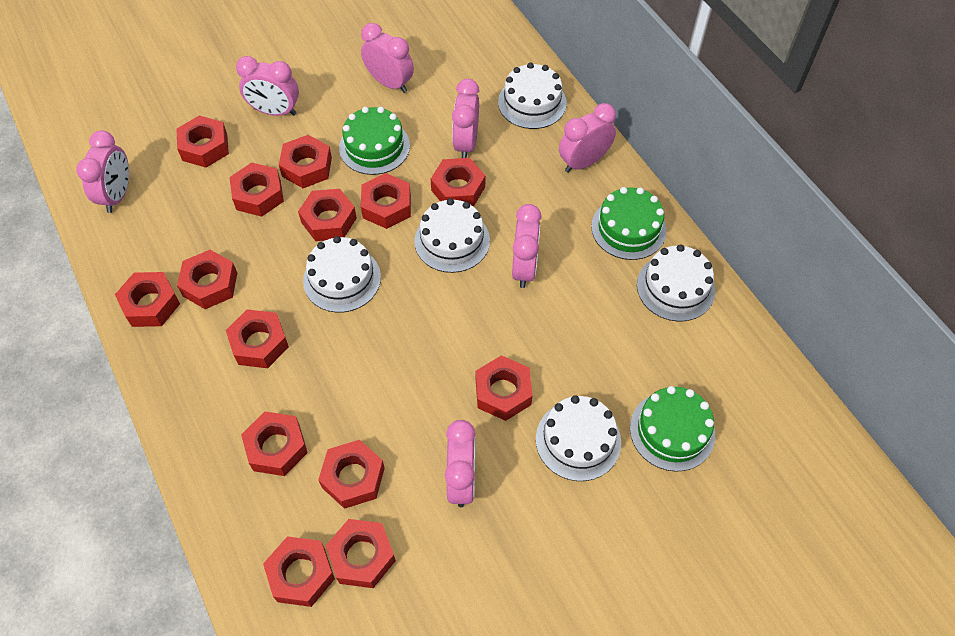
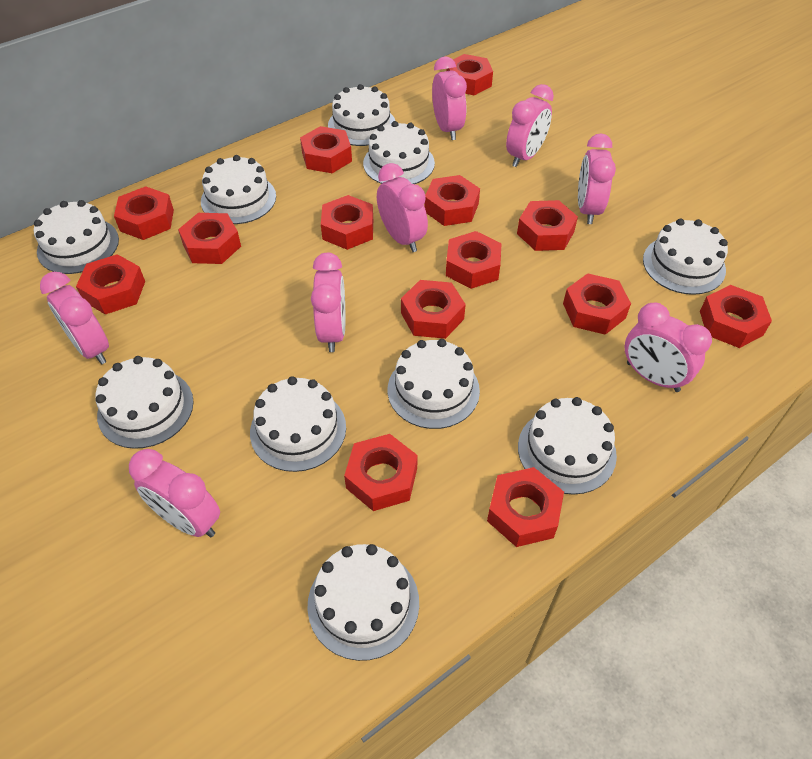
green cake: 3 -> 0
pink clock: 7 -> 8
white cake: 5 -> 10

